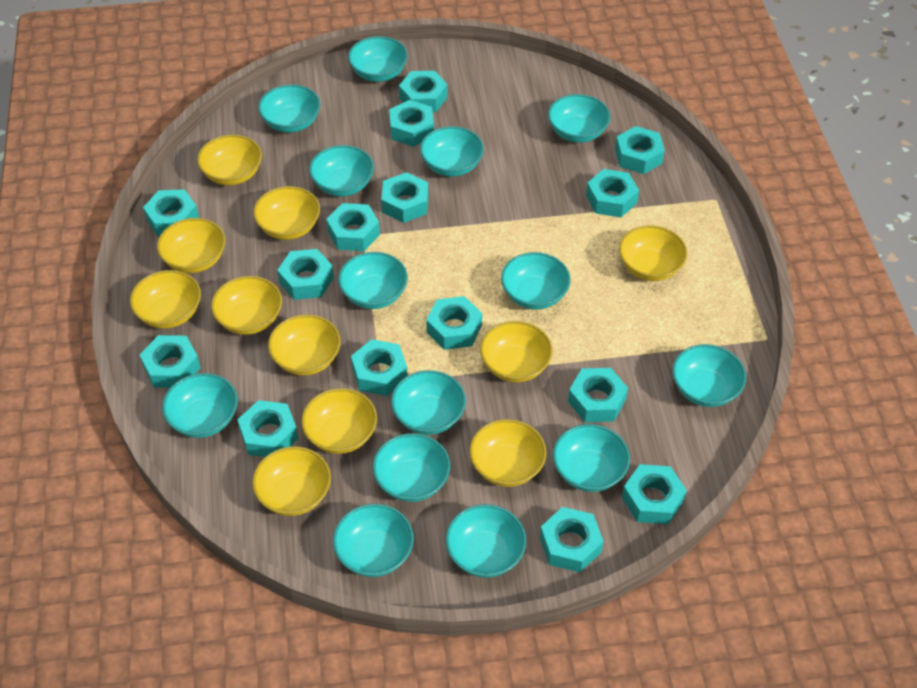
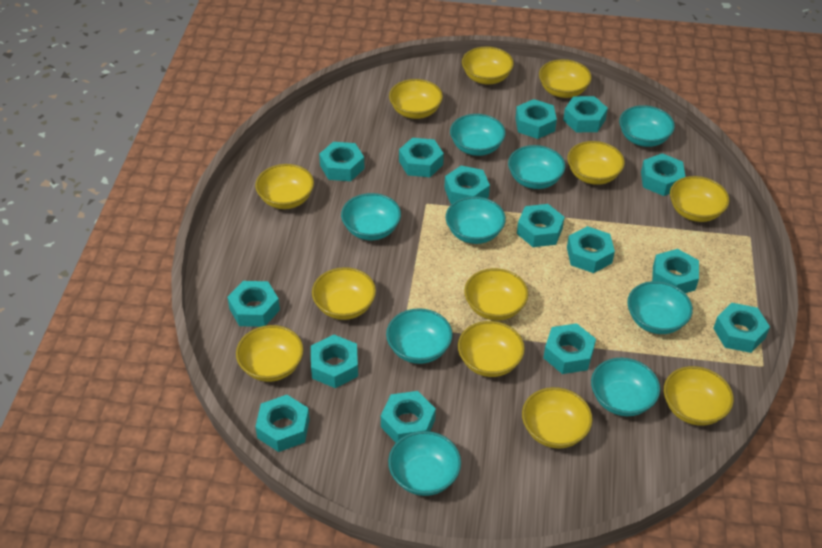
turquoise bowl: 14 -> 9
yellow bowl: 11 -> 12

